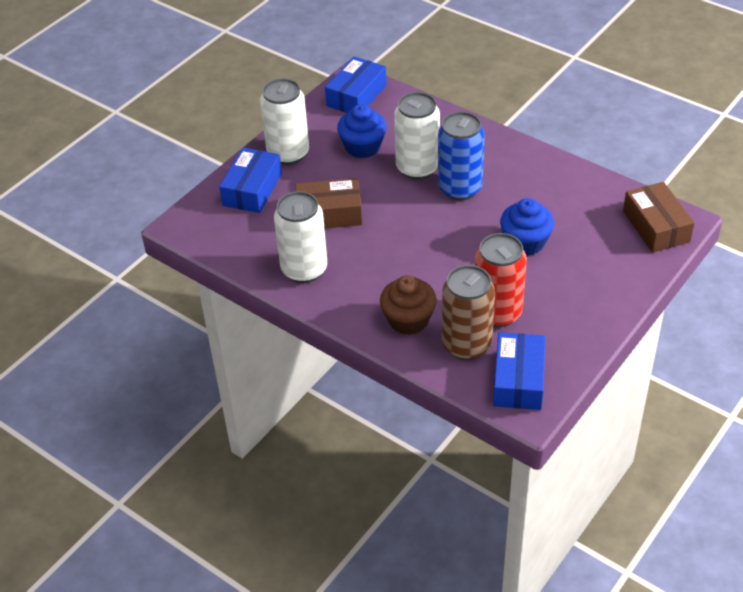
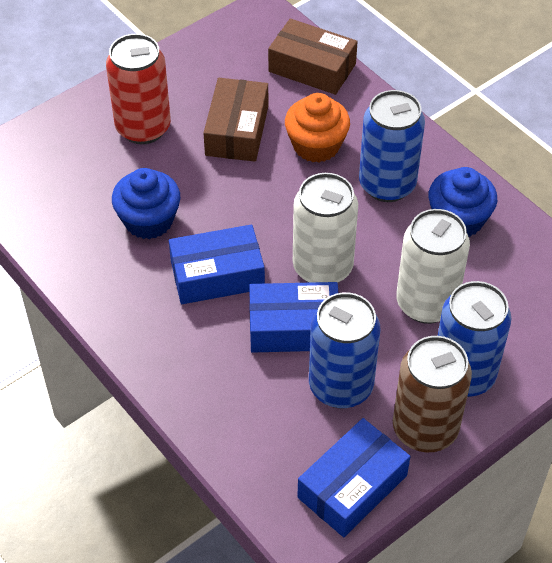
blue can: 1 -> 3
brown cupcake: 1 -> 0
orange cupcake: 0 -> 1
white can: 3 -> 2

